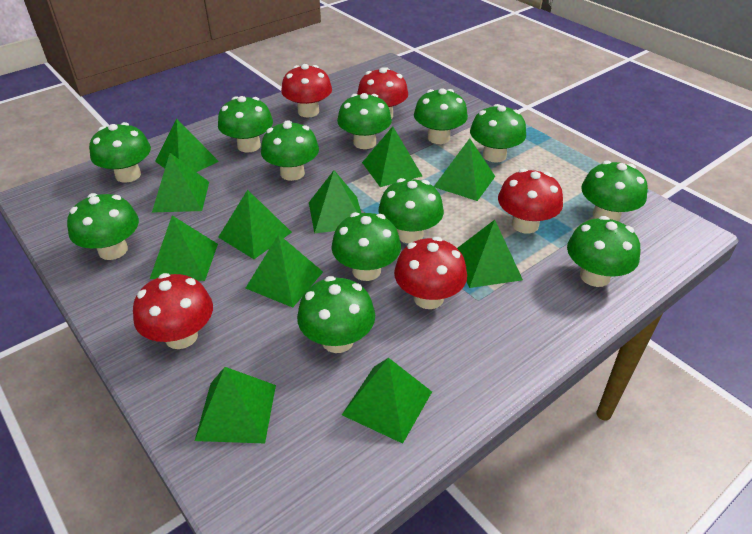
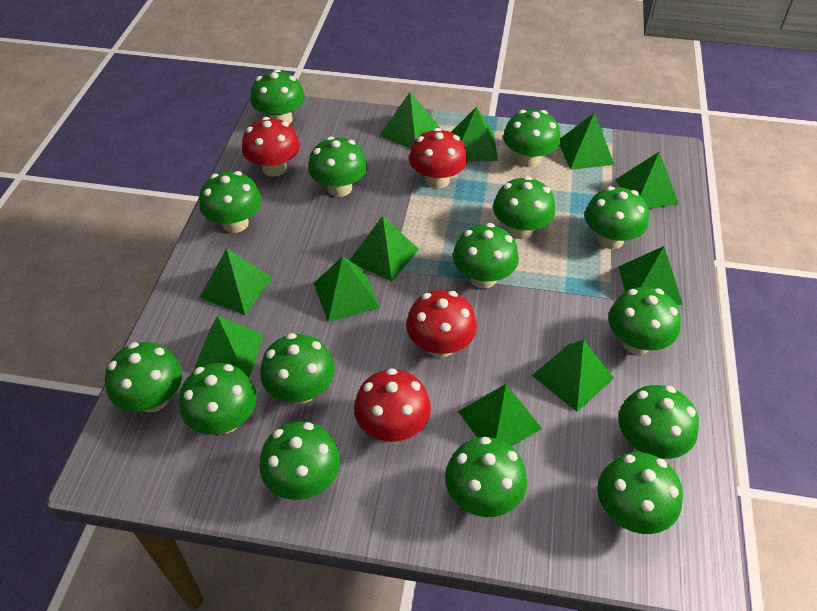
green mushroom: 12 -> 15
red mushroom: 5 -> 4

